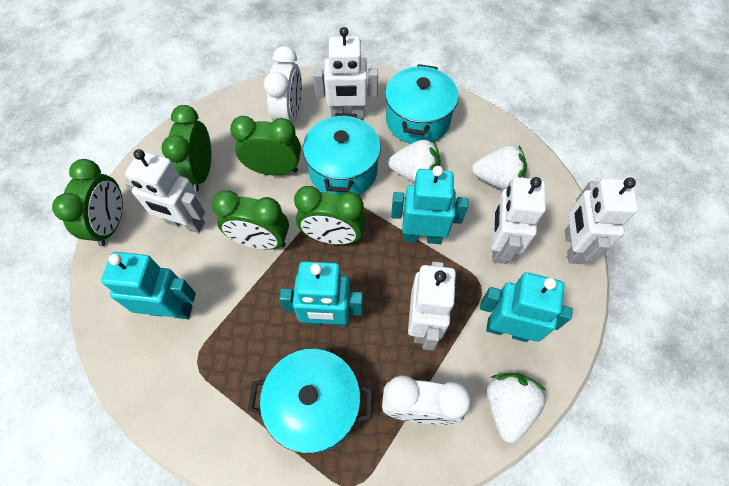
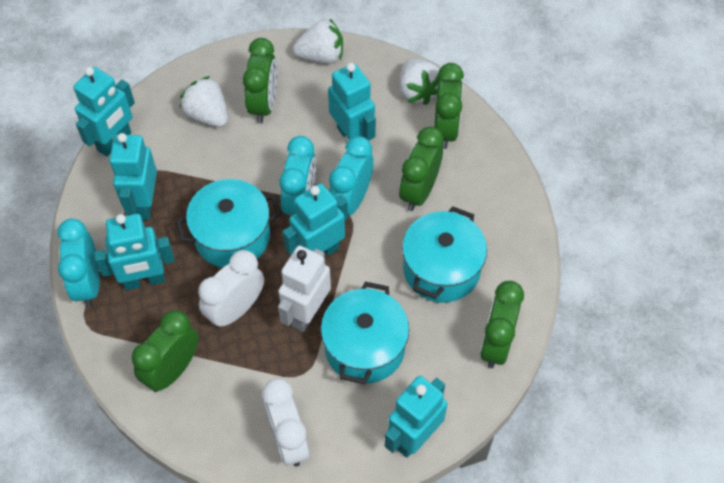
turquoise clock: 0 -> 3
turquoise robot: 4 -> 6
white robot: 5 -> 1

